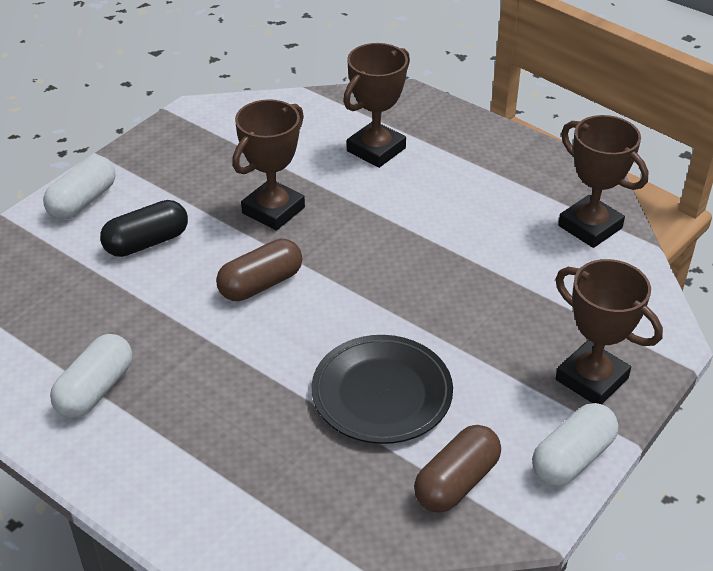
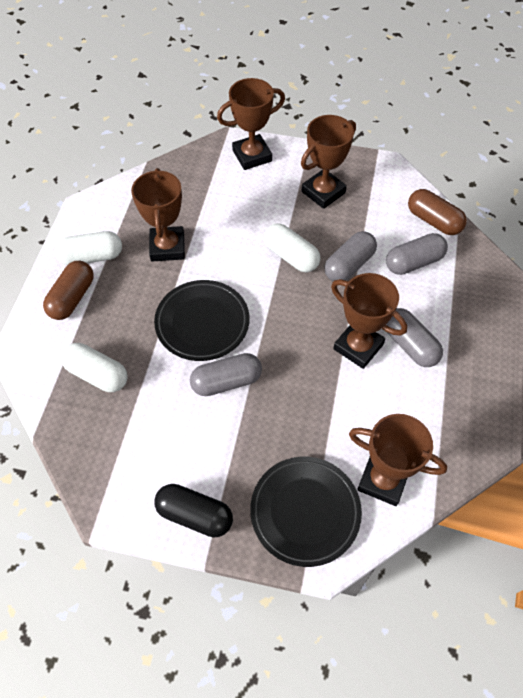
black plate: 1 -> 2
brown trophy: 4 -> 5
grey capsule: 0 -> 4

